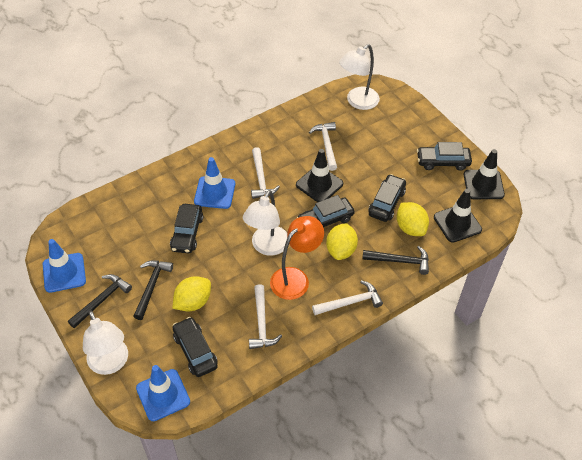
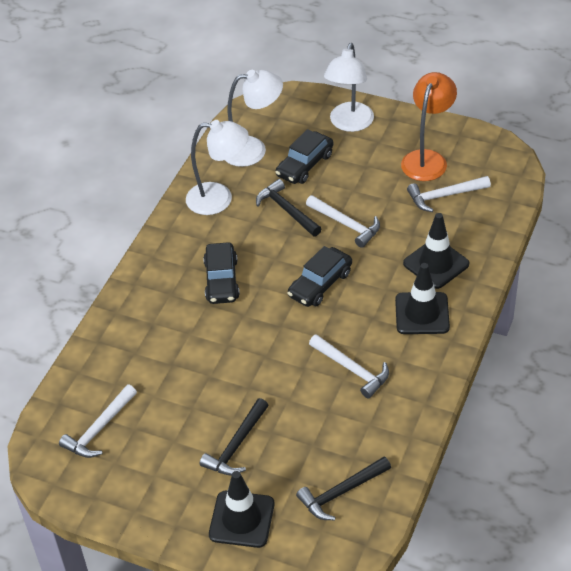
black car: 5 -> 3
blue traffic cone: 3 -> 0
yellow lemon: 3 -> 0

